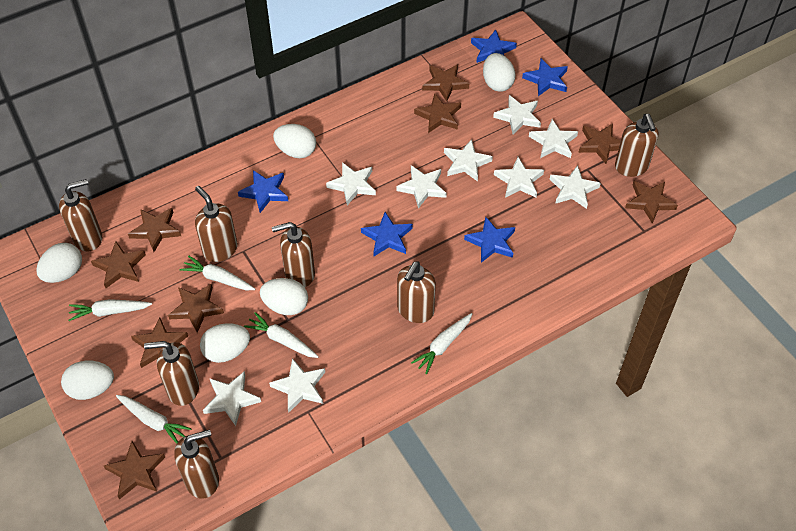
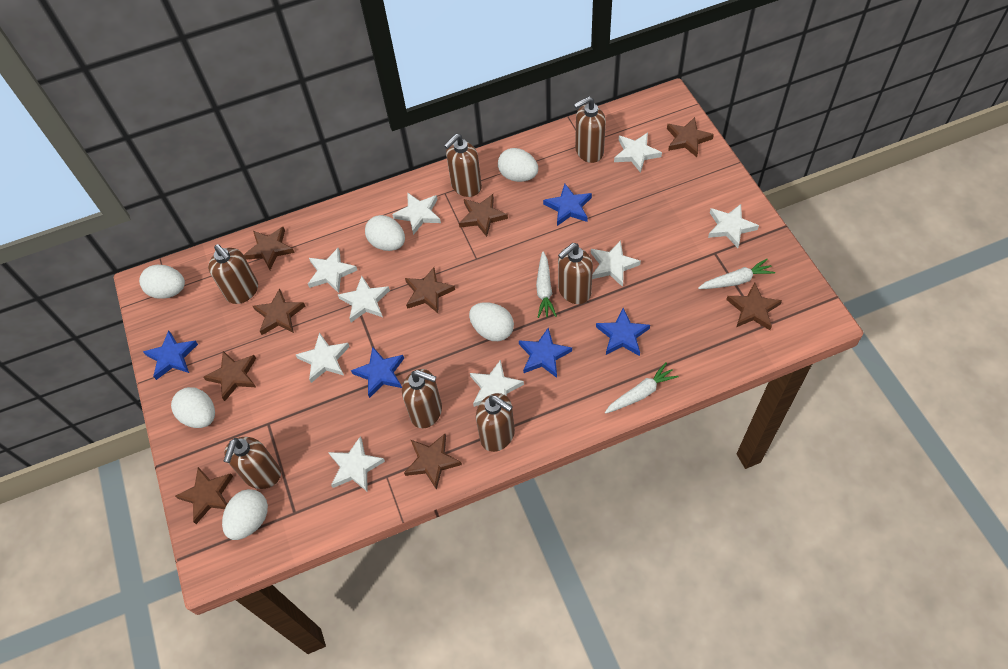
white carrot: 5 -> 3

